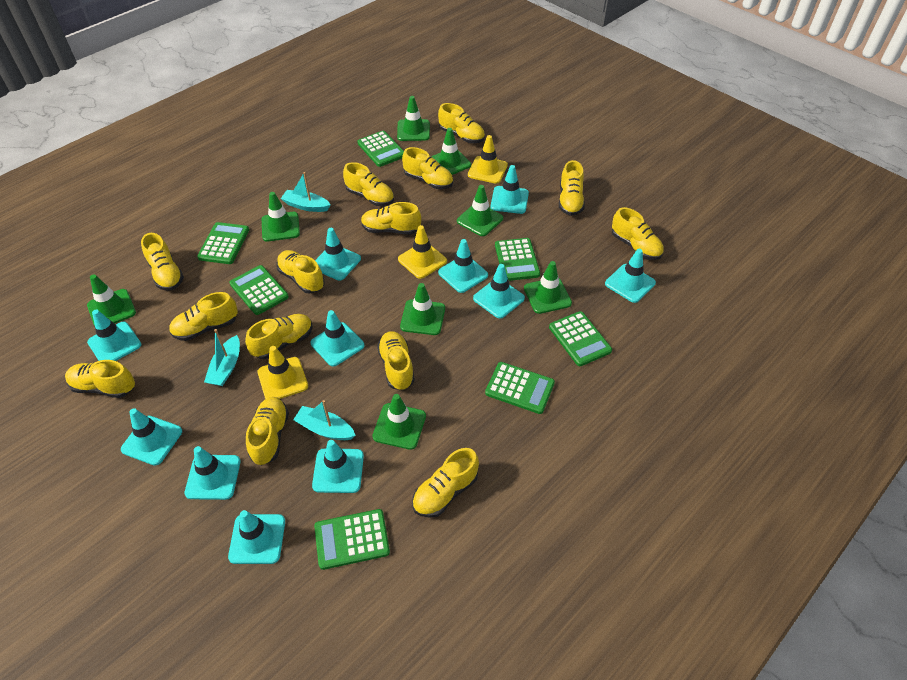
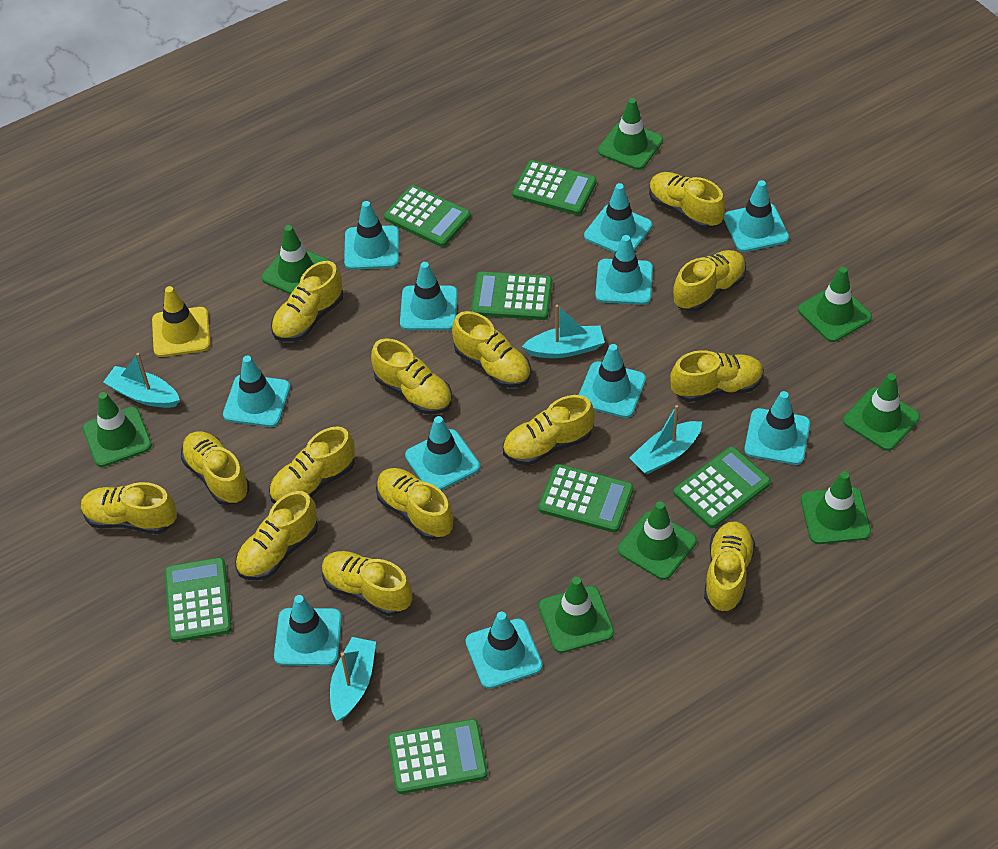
turquoise boat: 3 -> 4
yellow traffic cone: 3 -> 1

